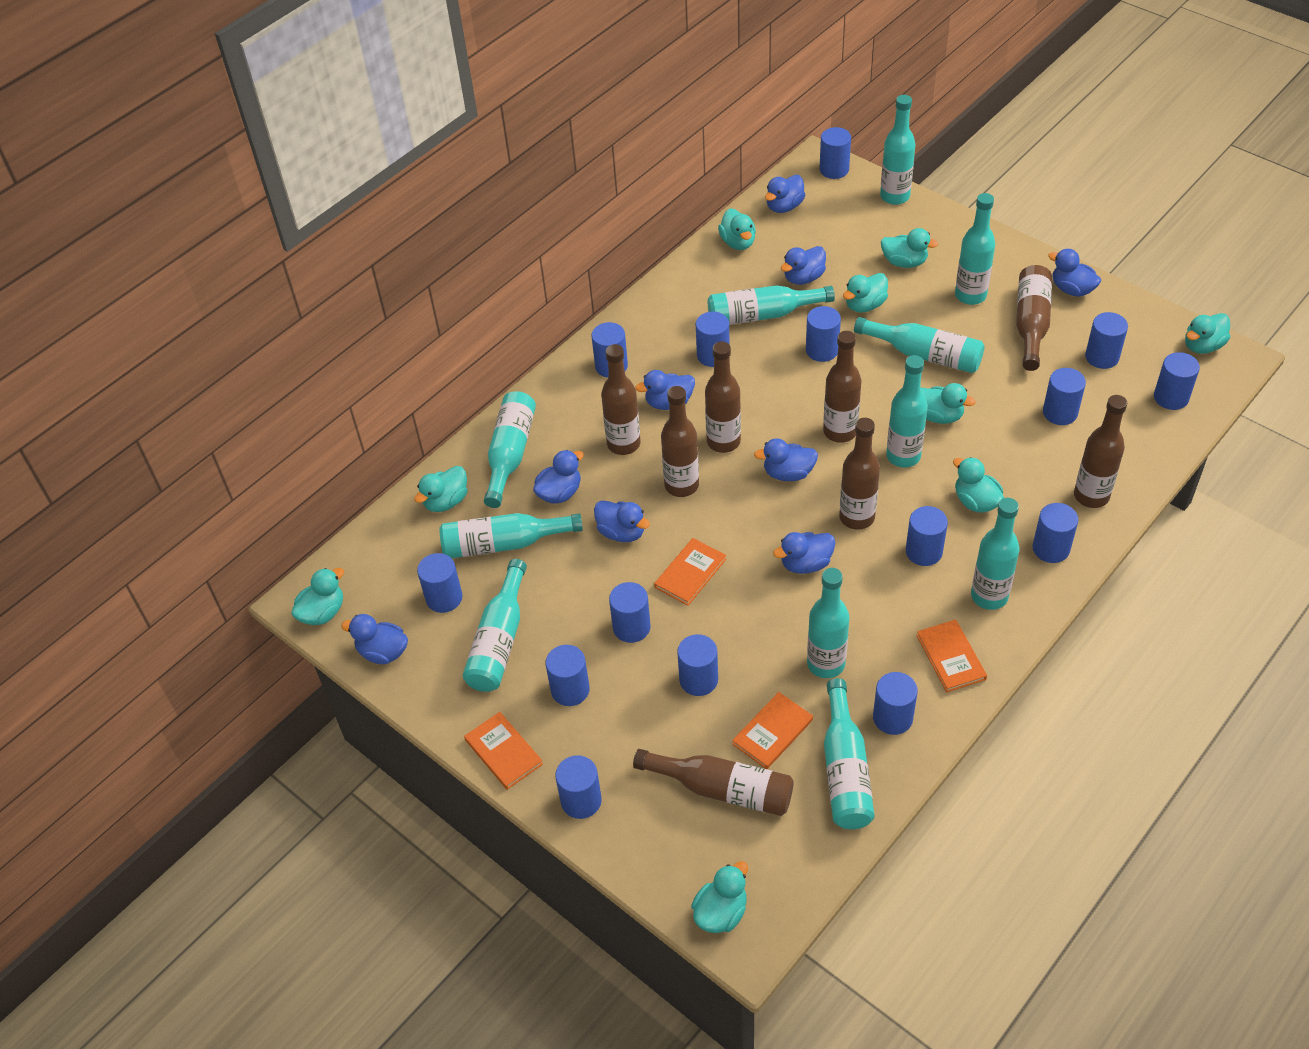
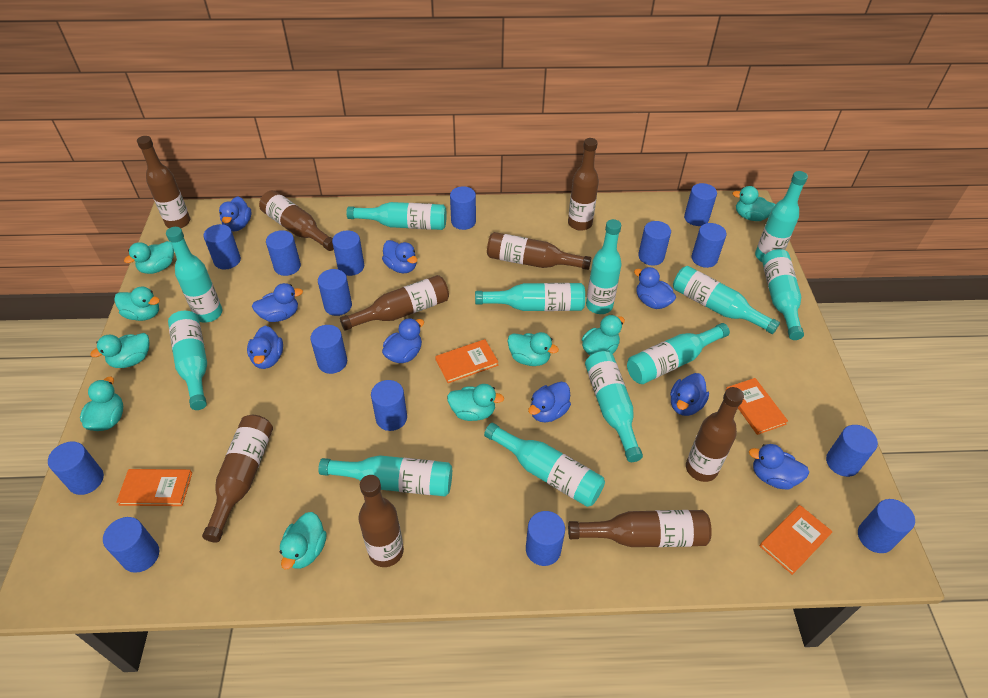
brown bottle: 8 -> 9
turquoise bottle: 11 -> 12

